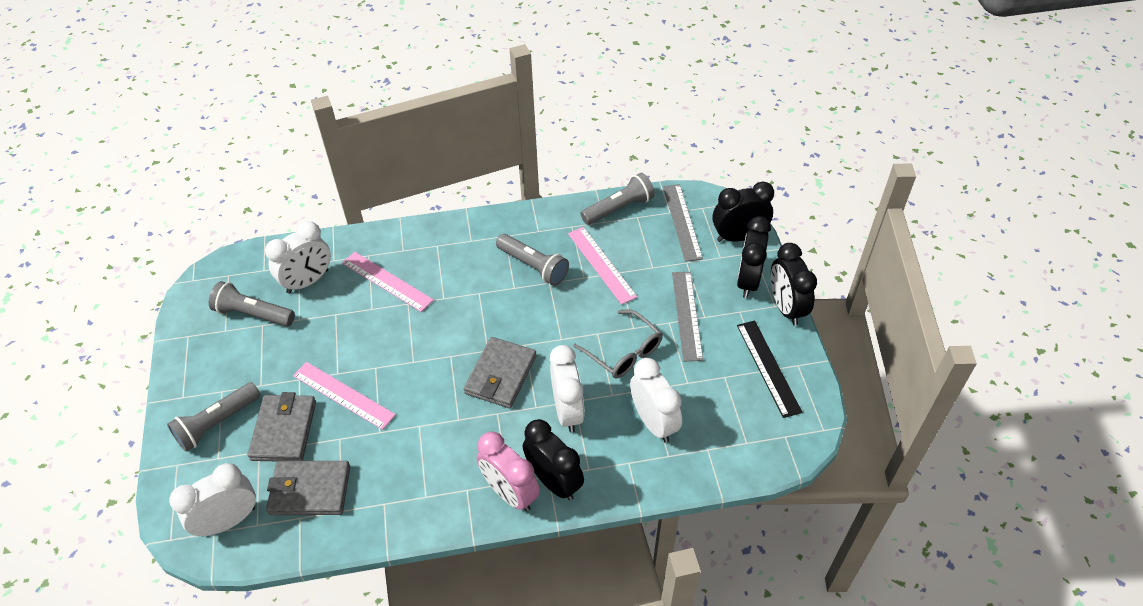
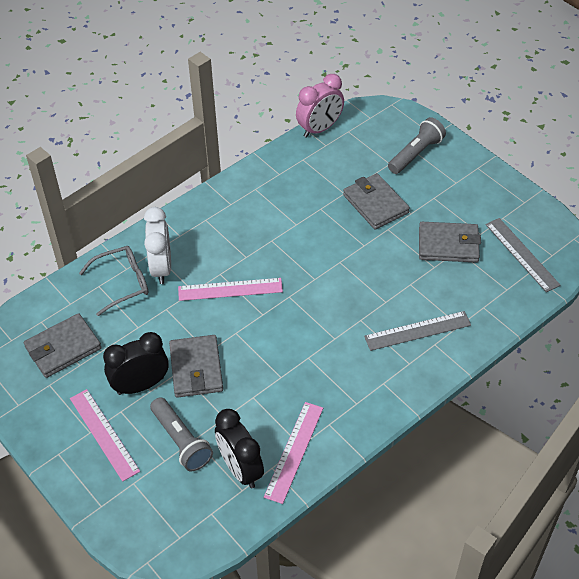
black clock: 4 -> 2
black ruler: 1 -> 0
grey flashlight: 4 -> 2
grey wallet: 3 -> 4
white clock: 4 -> 1

